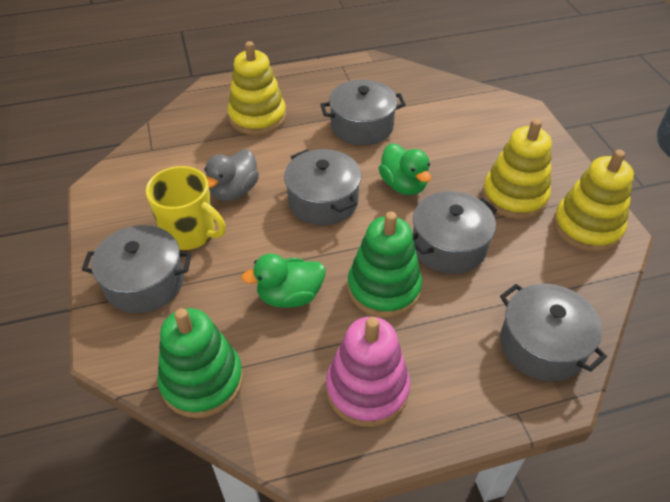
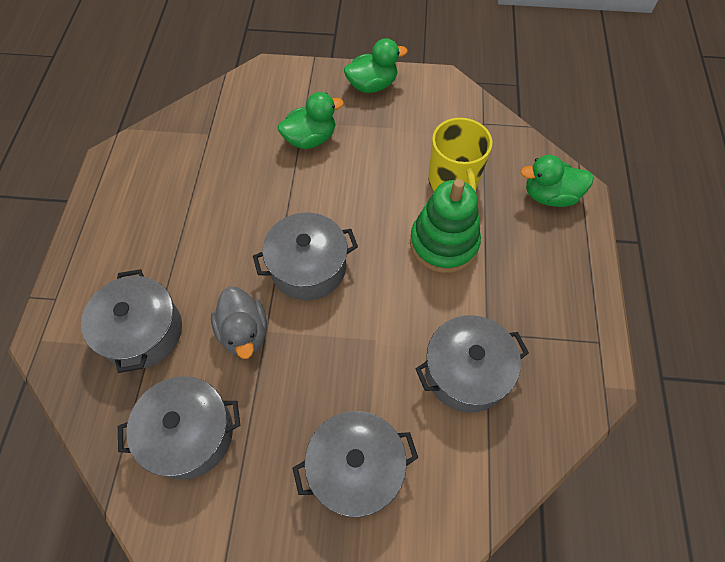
green duck: 2 -> 3
green stacking toy: 2 -> 1
pink stacking toy: 1 -> 0
yellow stacking toy: 3 -> 0

